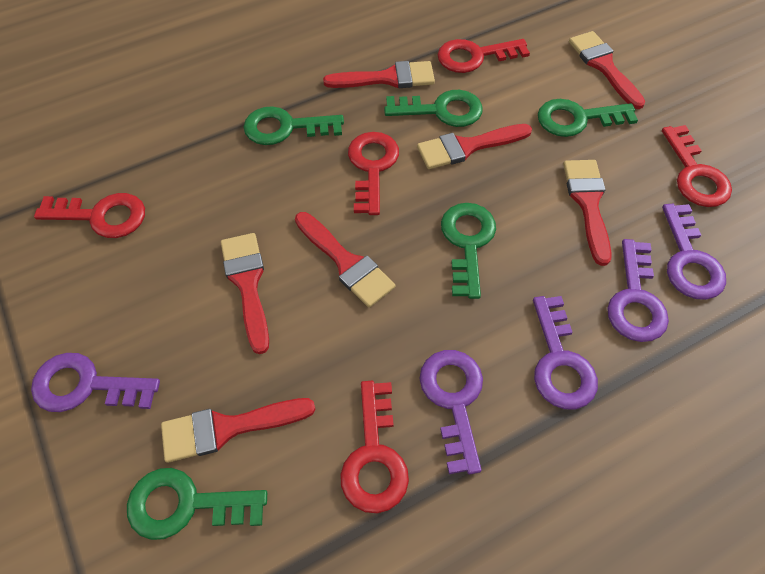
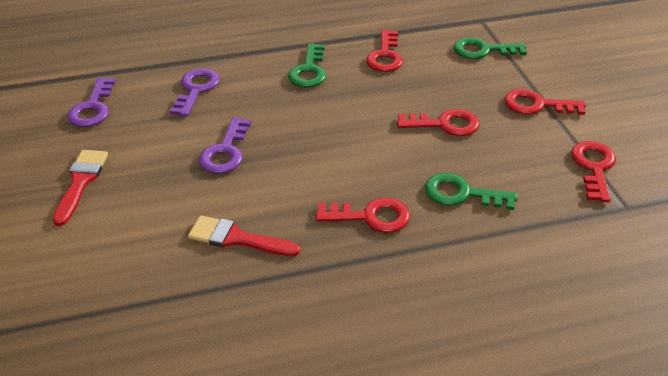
green key: 5 -> 3
purple key: 5 -> 3
red brush: 7 -> 2

